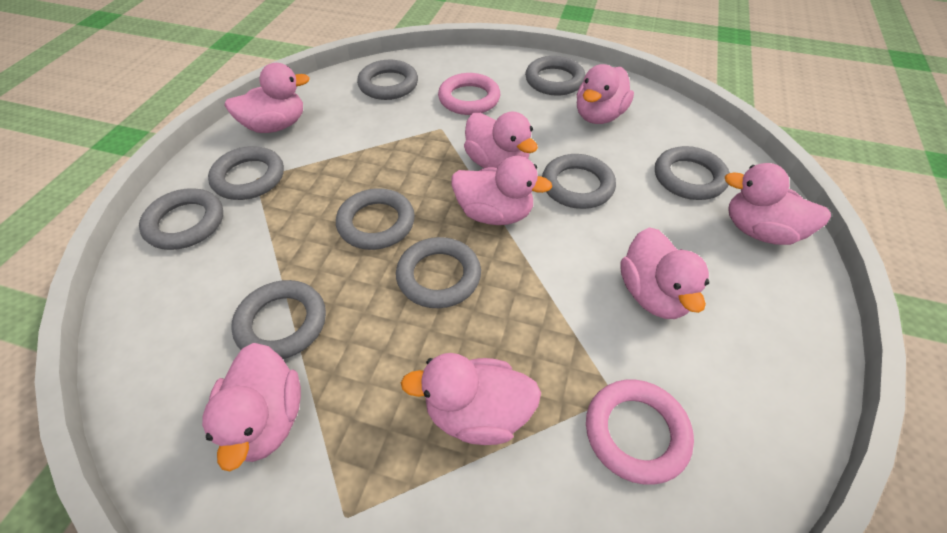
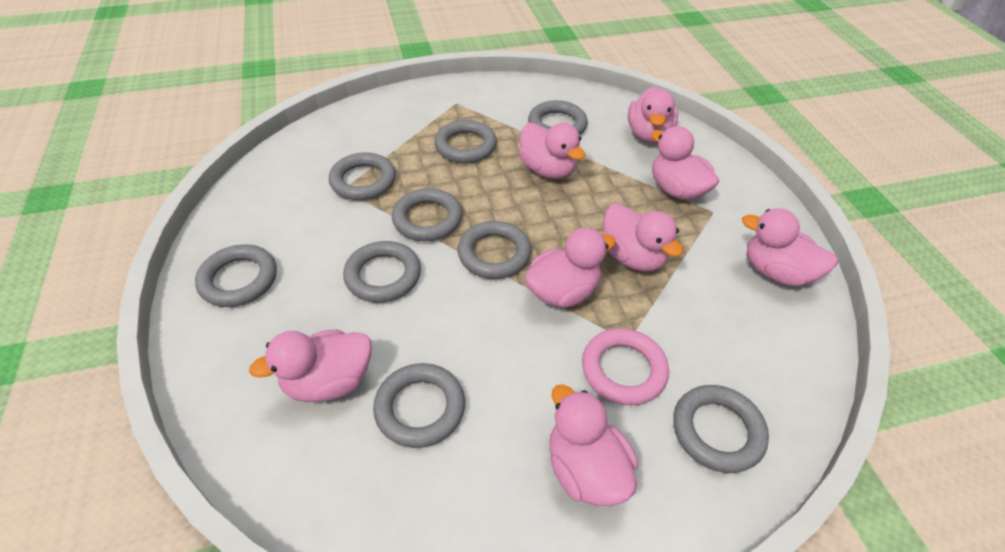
pink ring: 2 -> 1

